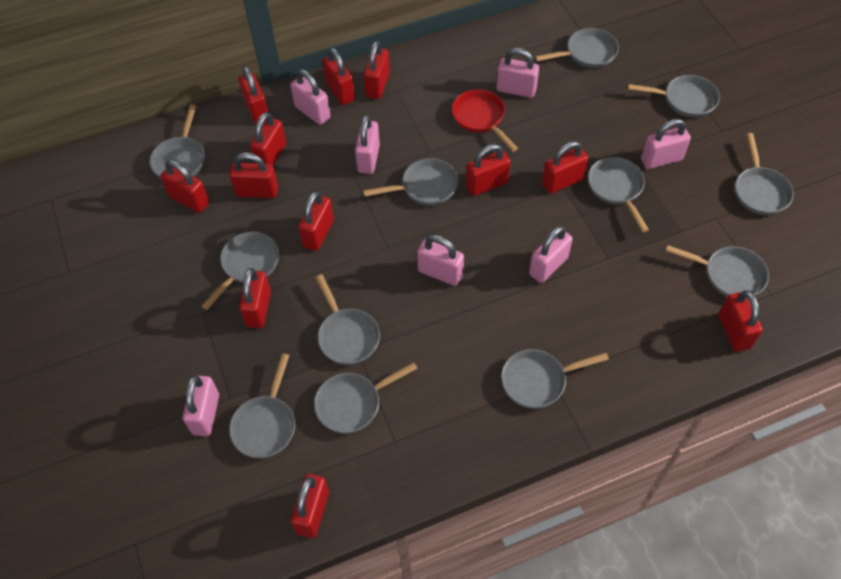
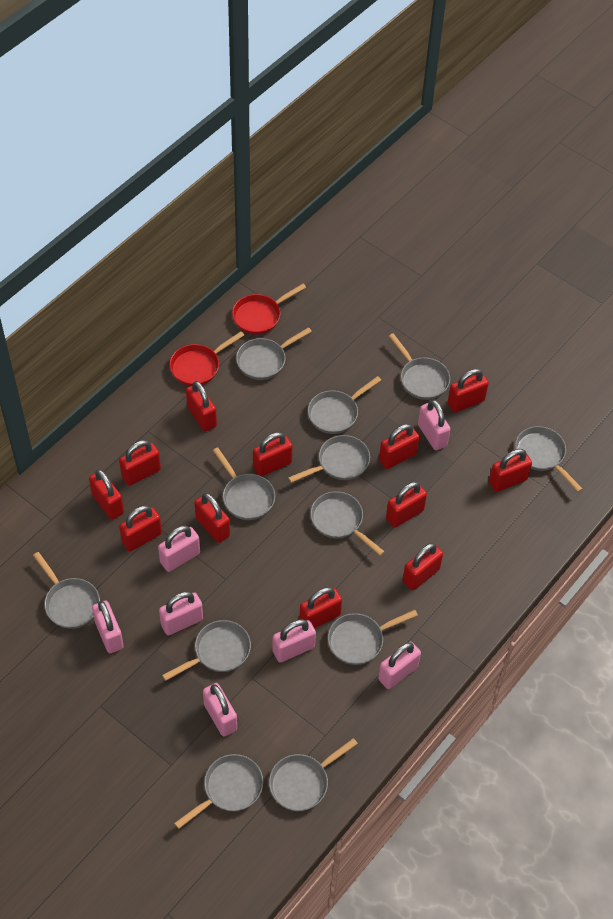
red pan: 1 -> 2

